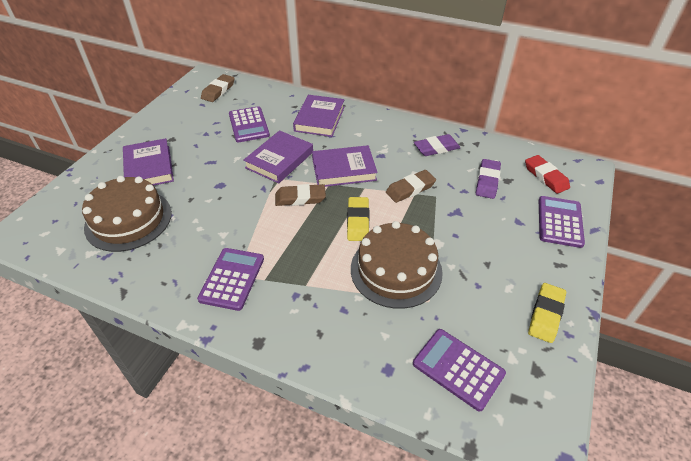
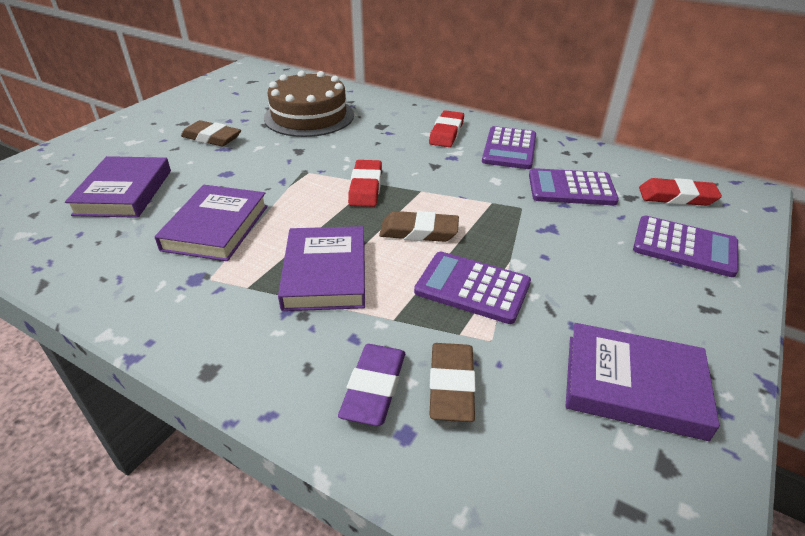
brown cake: 2 -> 1
purple eraser: 2 -> 1
red eraser: 1 -> 3
yellow eraser: 2 -> 0

